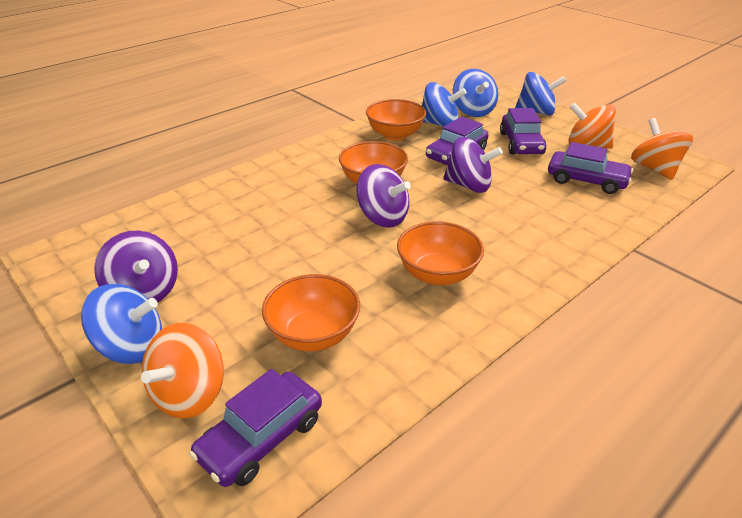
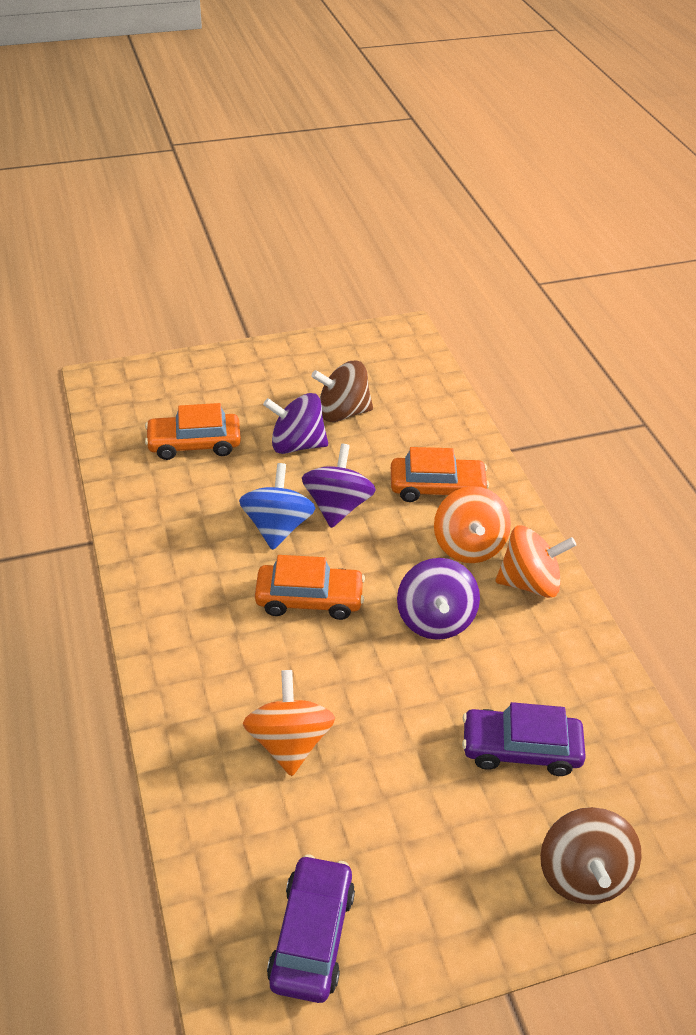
blue spinning top: 4 -> 1
brown spinning top: 0 -> 2
orange bowl: 4 -> 0
orange car: 0 -> 3
purple car: 4 -> 2

